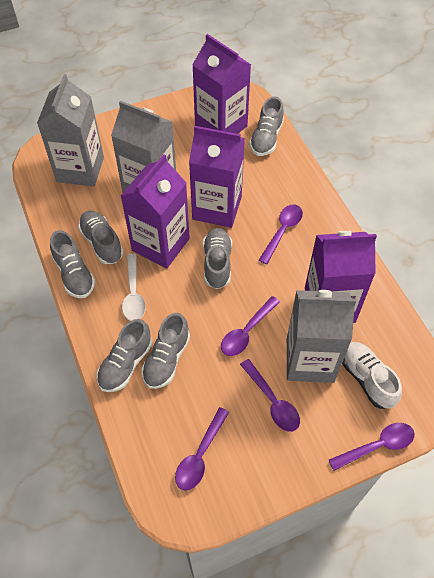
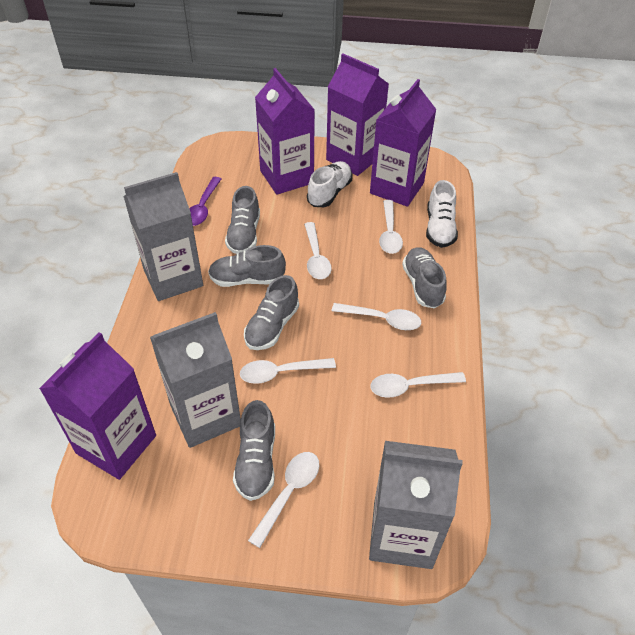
grey shoe: 6 -> 5
purple spoon: 5 -> 1
white shoe: 1 -> 2
white spoon: 1 -> 6

